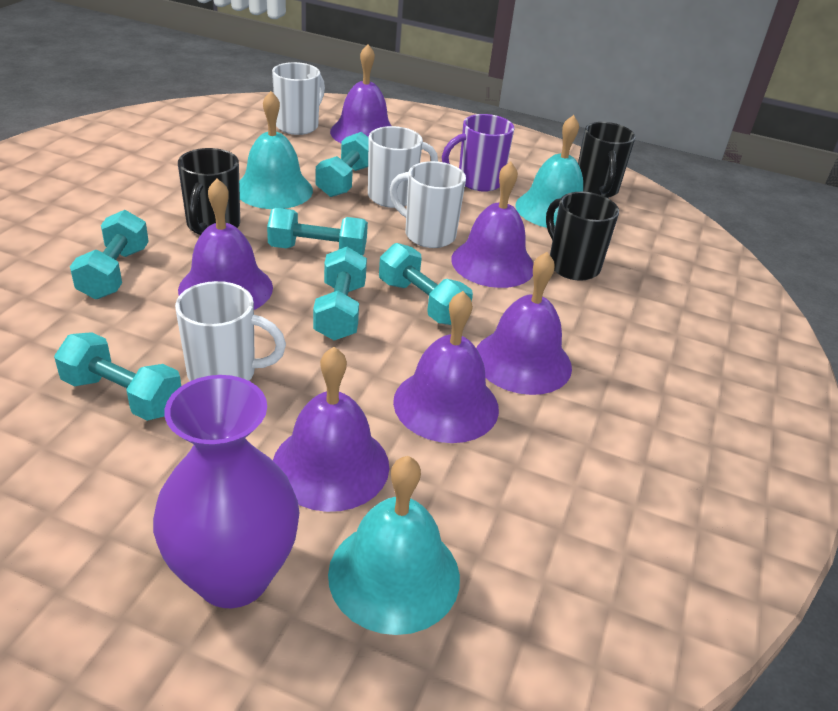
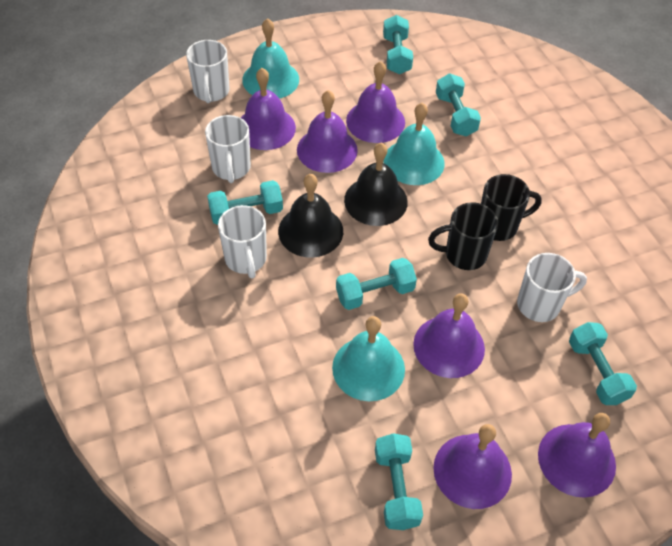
black bell: 0 -> 2
black mug: 3 -> 2
purple mug: 1 -> 0
purple vase: 1 -> 0

